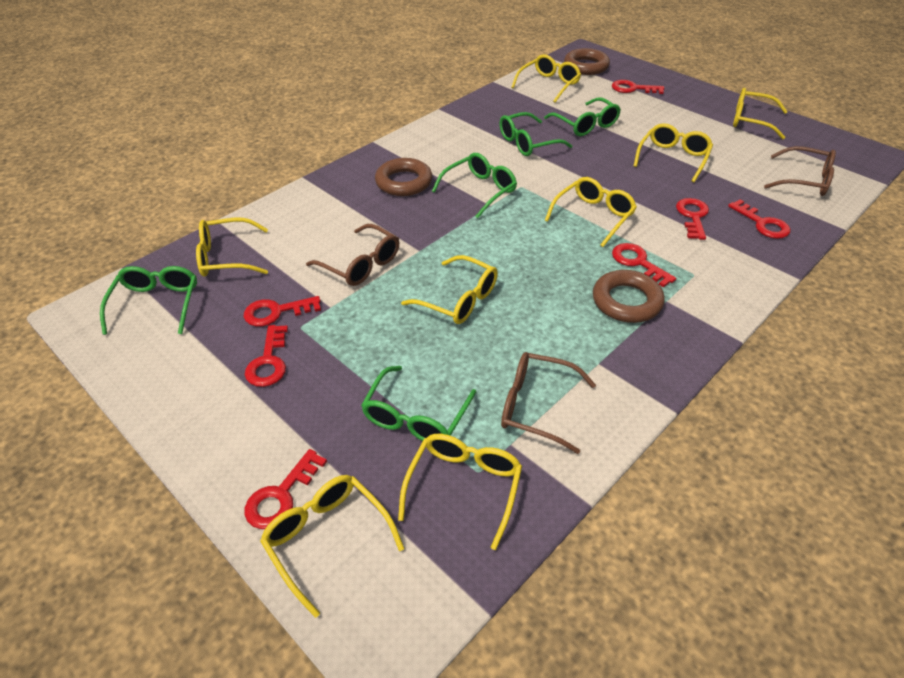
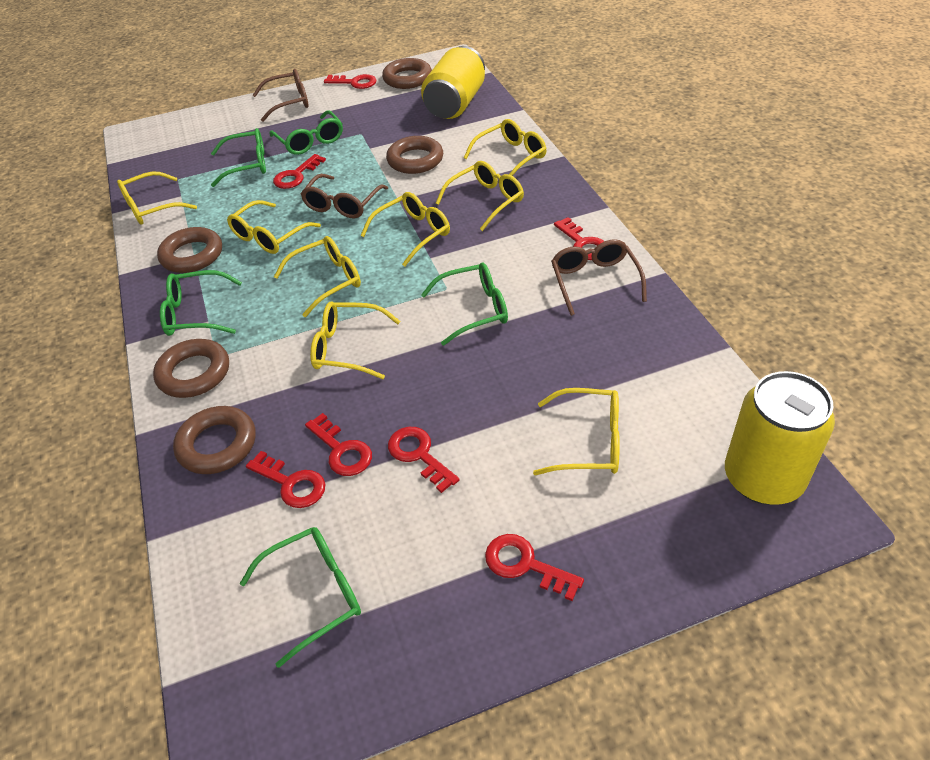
brown ring: 3 -> 5
yellow can: 0 -> 2

